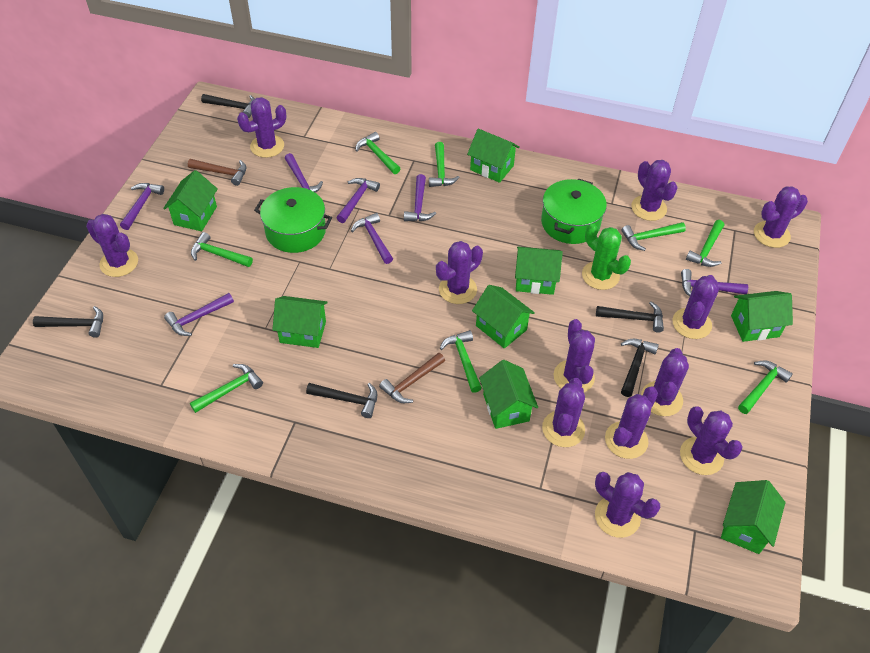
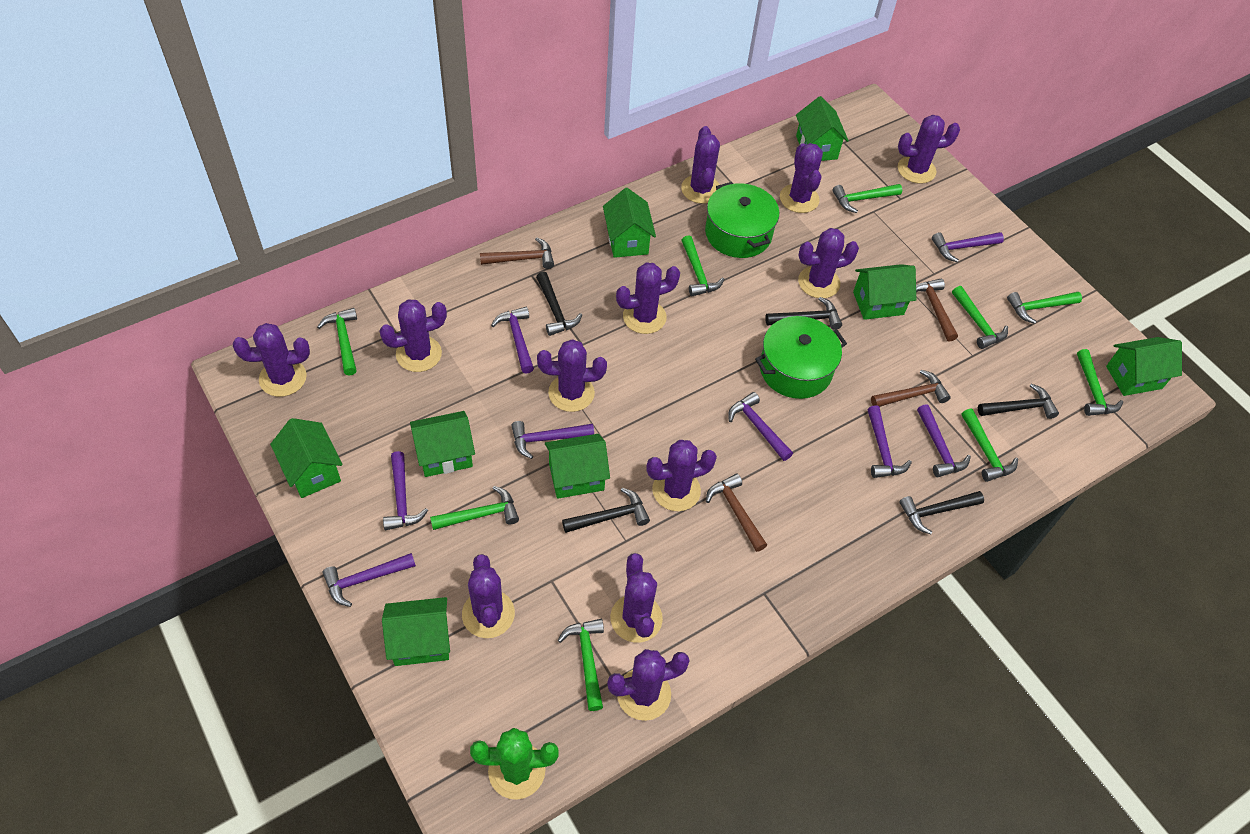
brown hammer: 2 -> 4
green hammer: 8 -> 9
purple hammer: 7 -> 8

